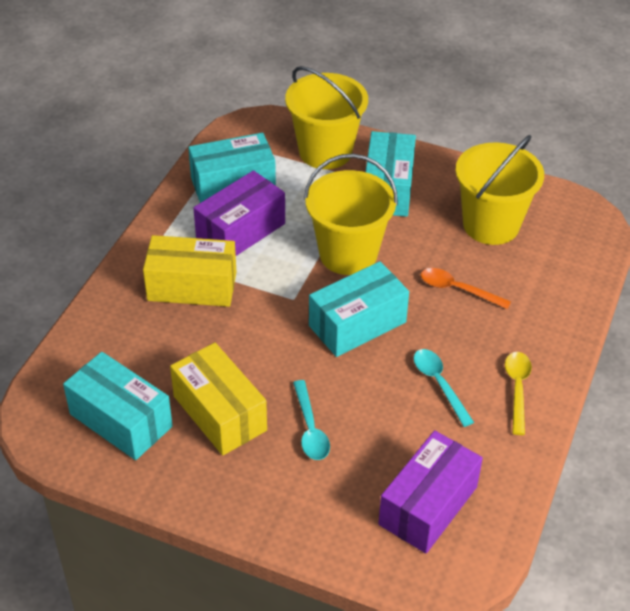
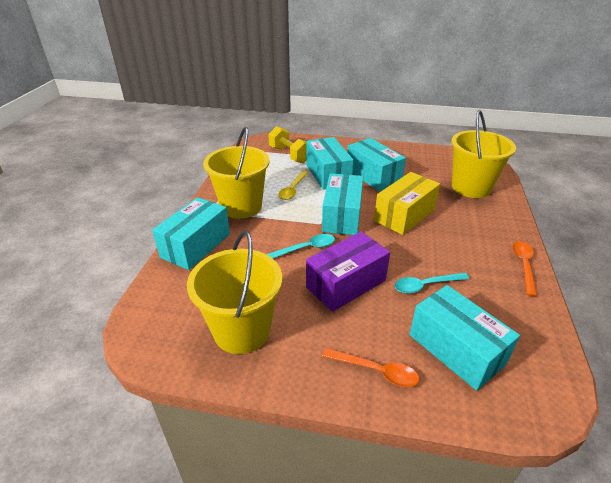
orange spoon: 1 -> 2
purple box: 2 -> 1
turquoise box: 4 -> 5
yellow box: 2 -> 1
yellow dumbbell: 0 -> 1

